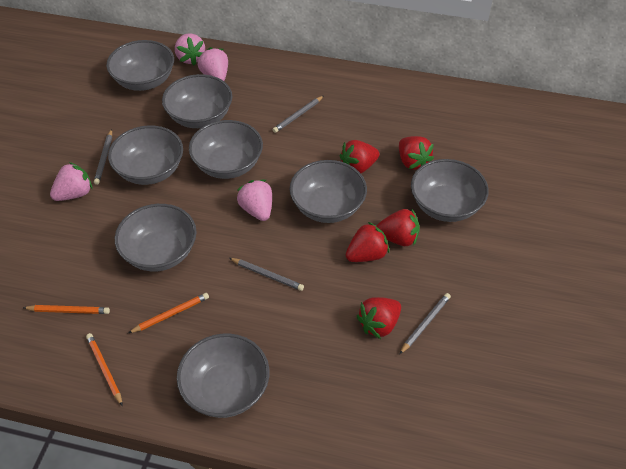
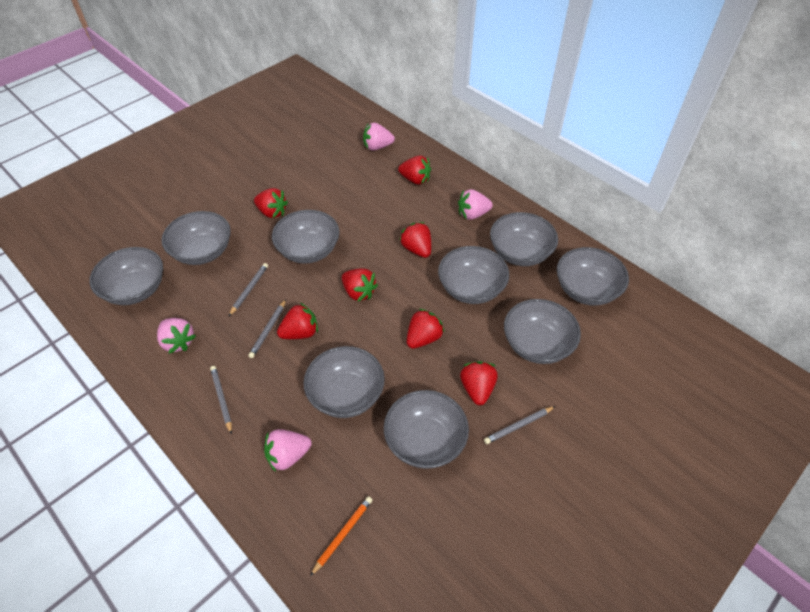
grey bowl: 8 -> 9
orange pencil: 3 -> 1
red strawberry: 5 -> 7

